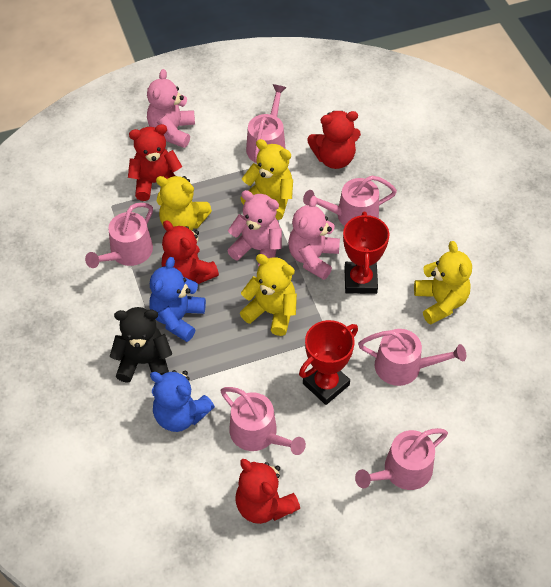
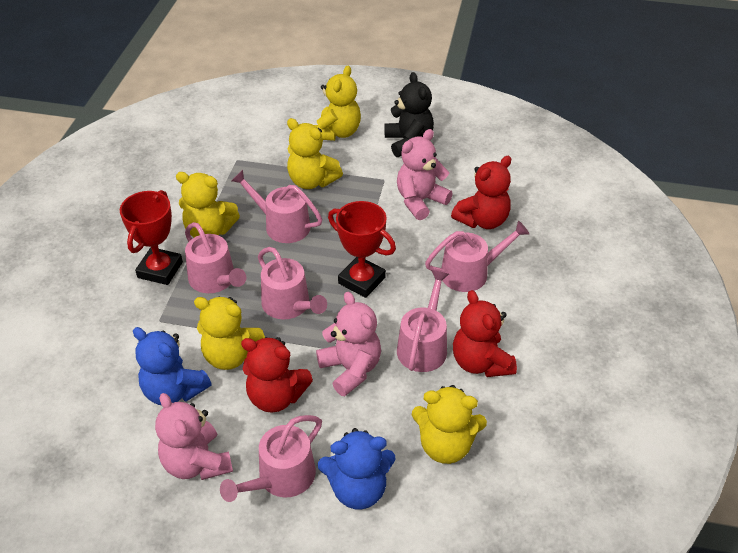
red teddy bear: 4 -> 3
yellow teddy bear: 4 -> 5

